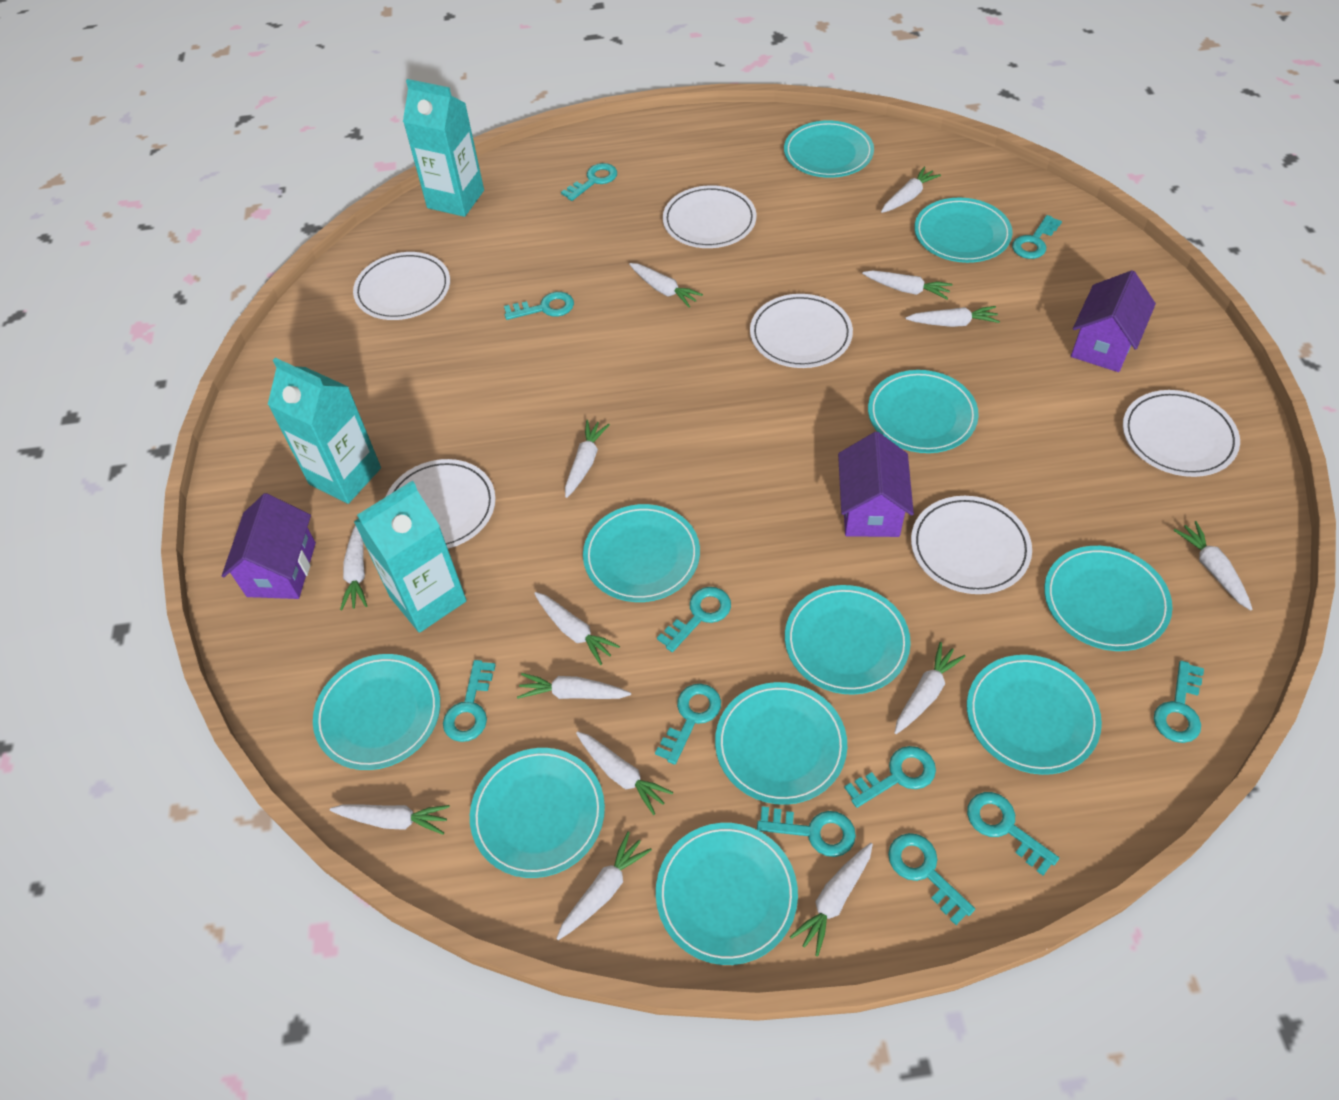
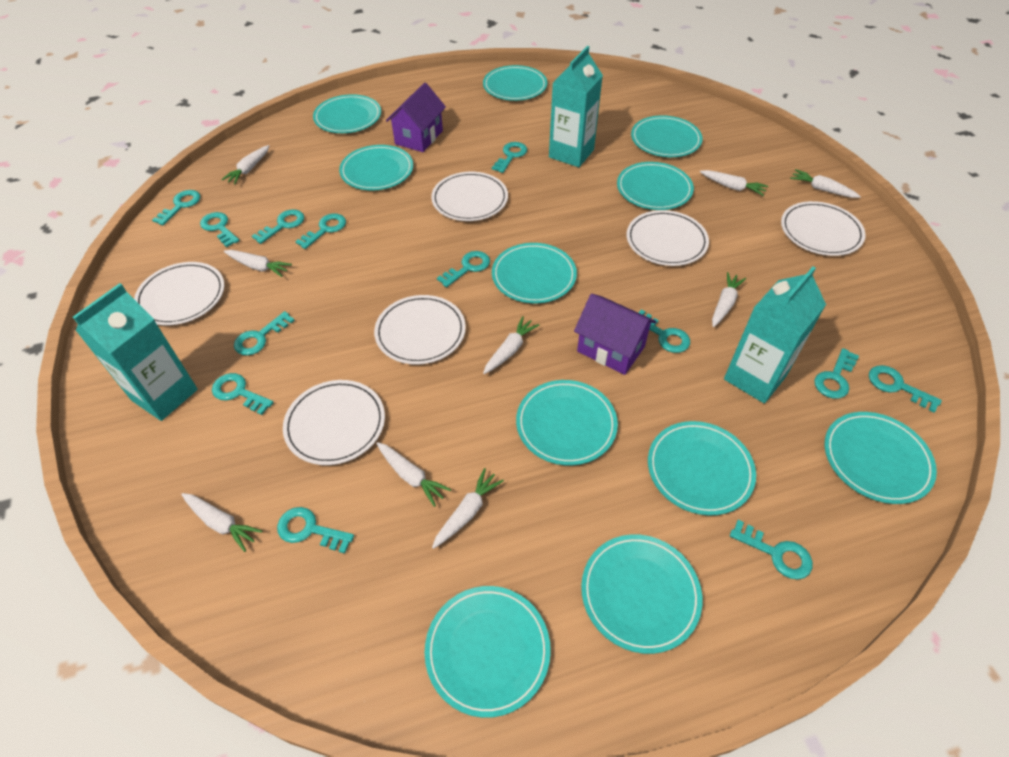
purple house: 3 -> 2
turquoise key: 11 -> 13
white carrot: 14 -> 9

